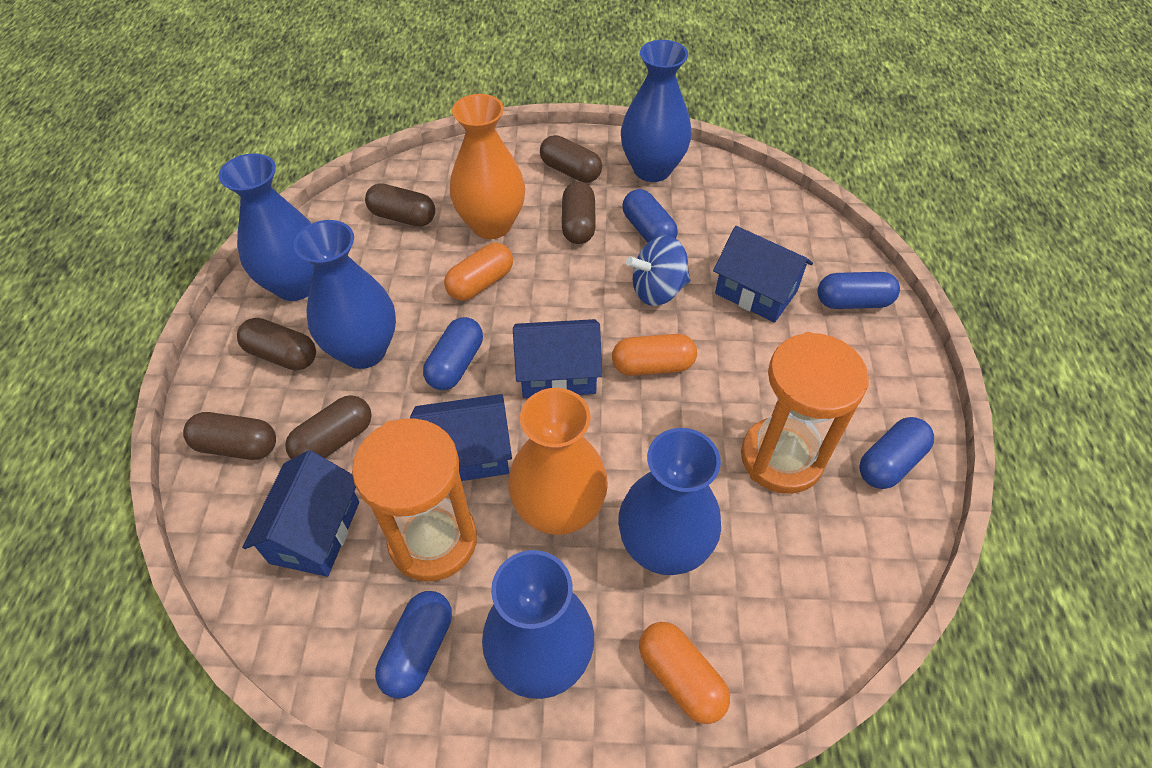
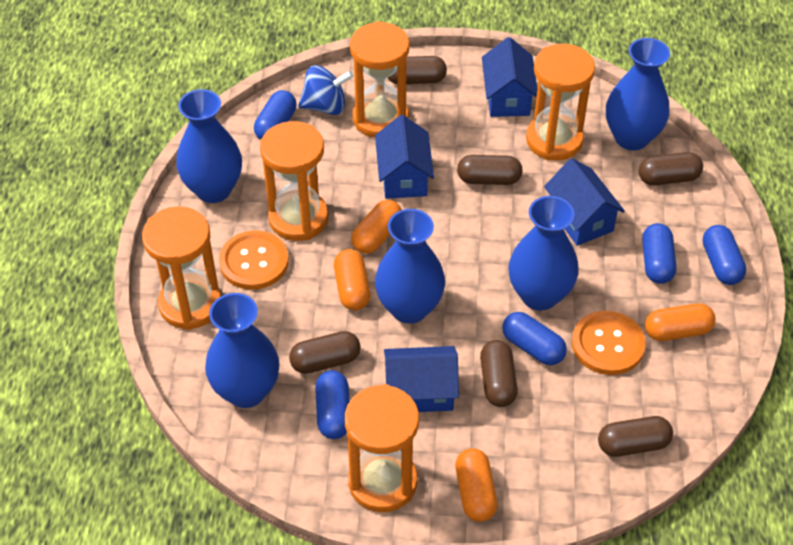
orange button: 0 -> 2
orange capsule: 3 -> 4
orange hourglass: 2 -> 5
orange vase: 2 -> 0

